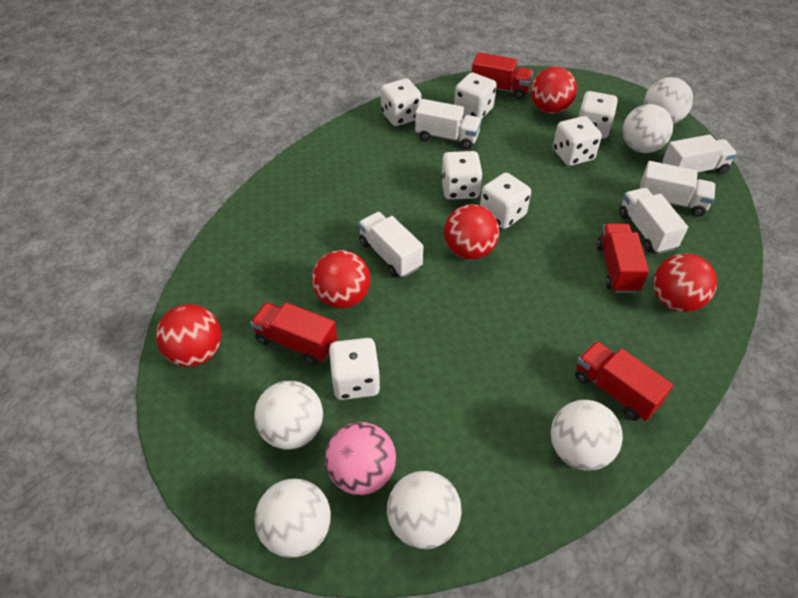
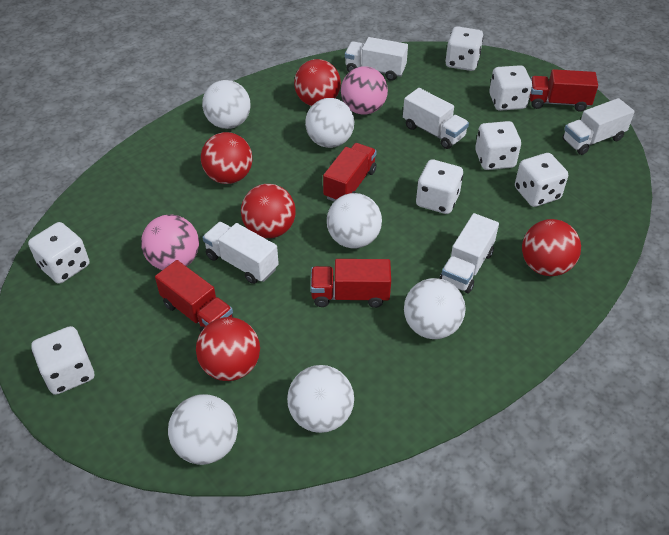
pink ball: 1 -> 2

